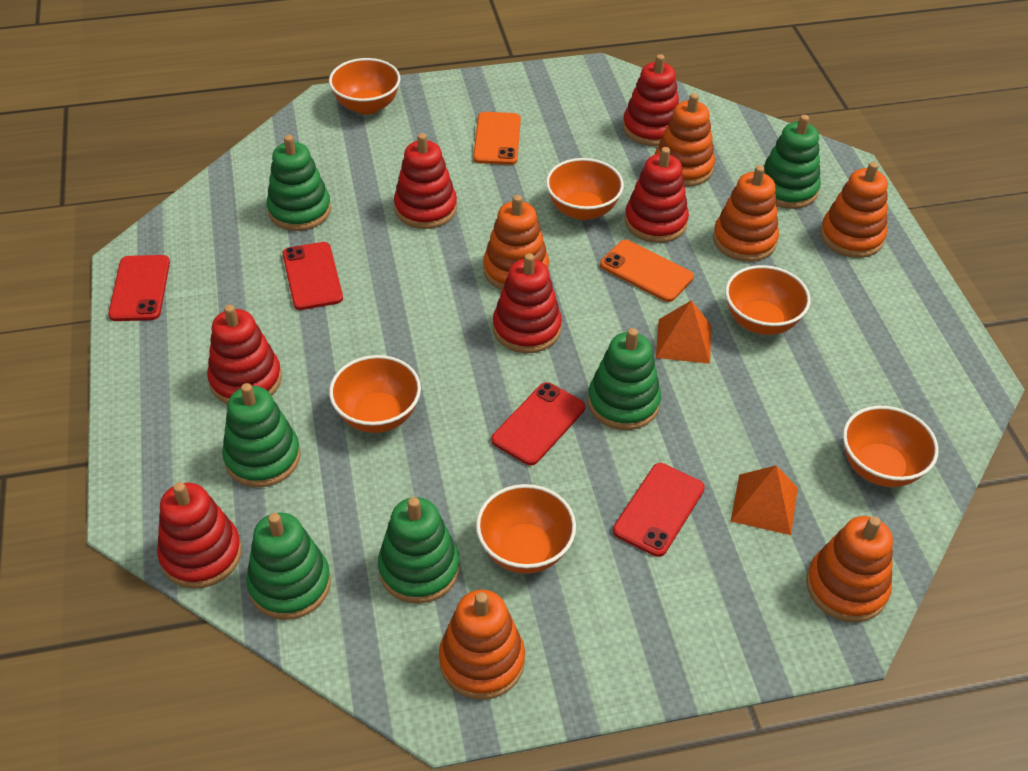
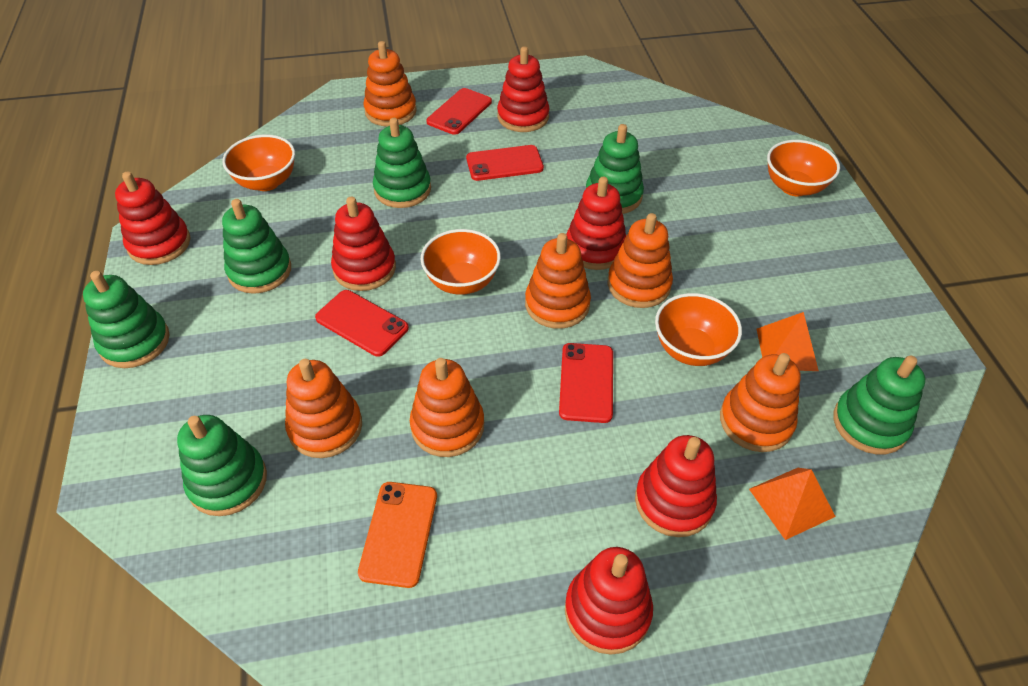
orange bowl: 6 -> 4
orange phone: 2 -> 1

